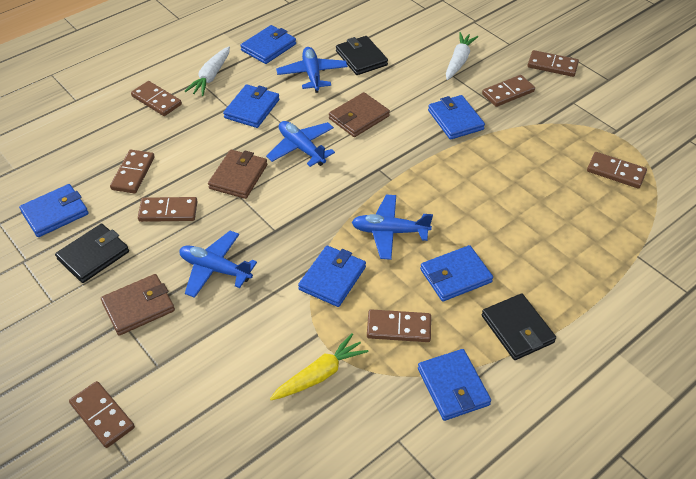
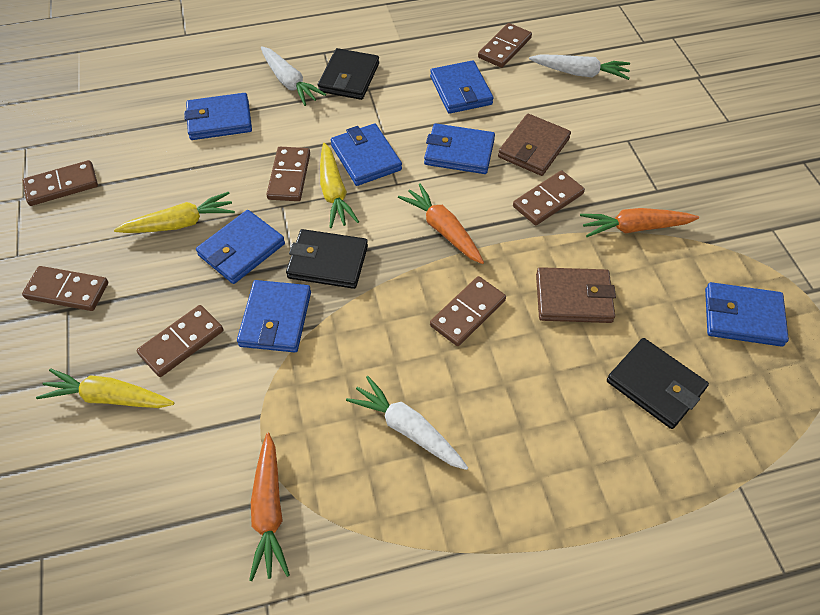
blue plane: 4 -> 0
brown domino: 8 -> 7
brown wallet: 3 -> 2
orange carrot: 0 -> 3
white carrot: 2 -> 3
yellow carrot: 1 -> 3

